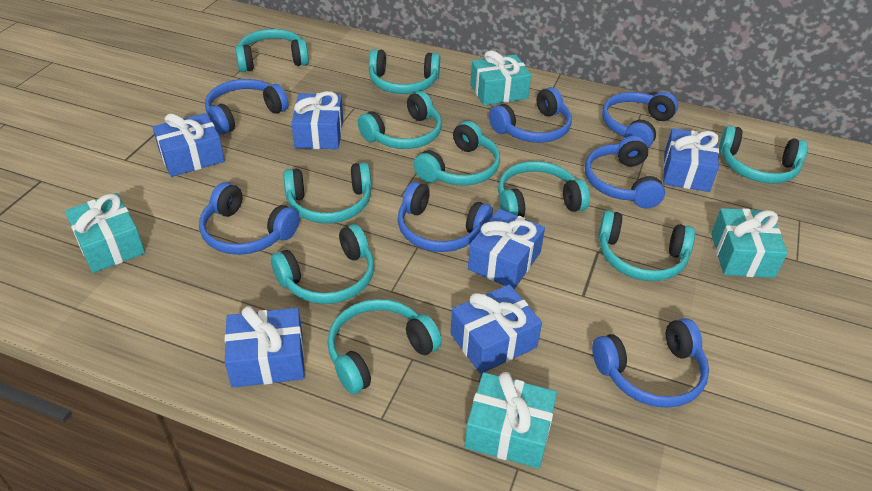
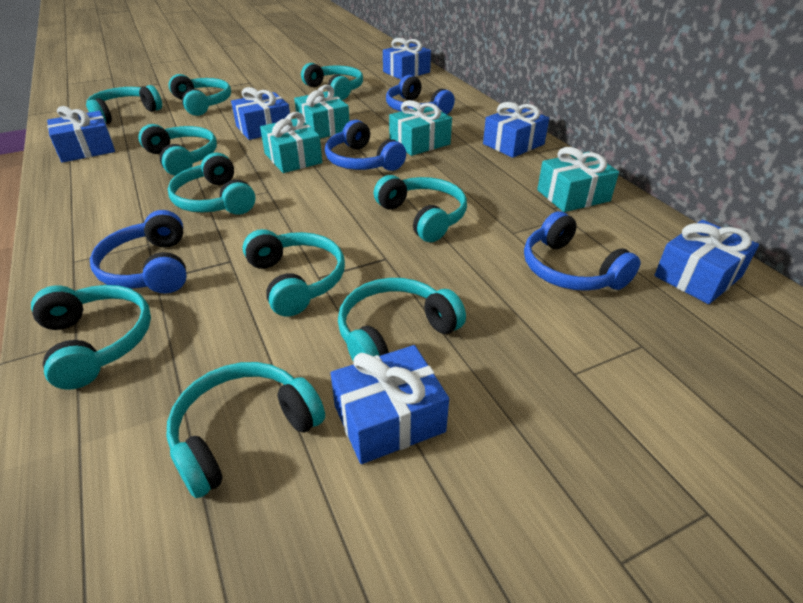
blue headphones: 7 -> 4

